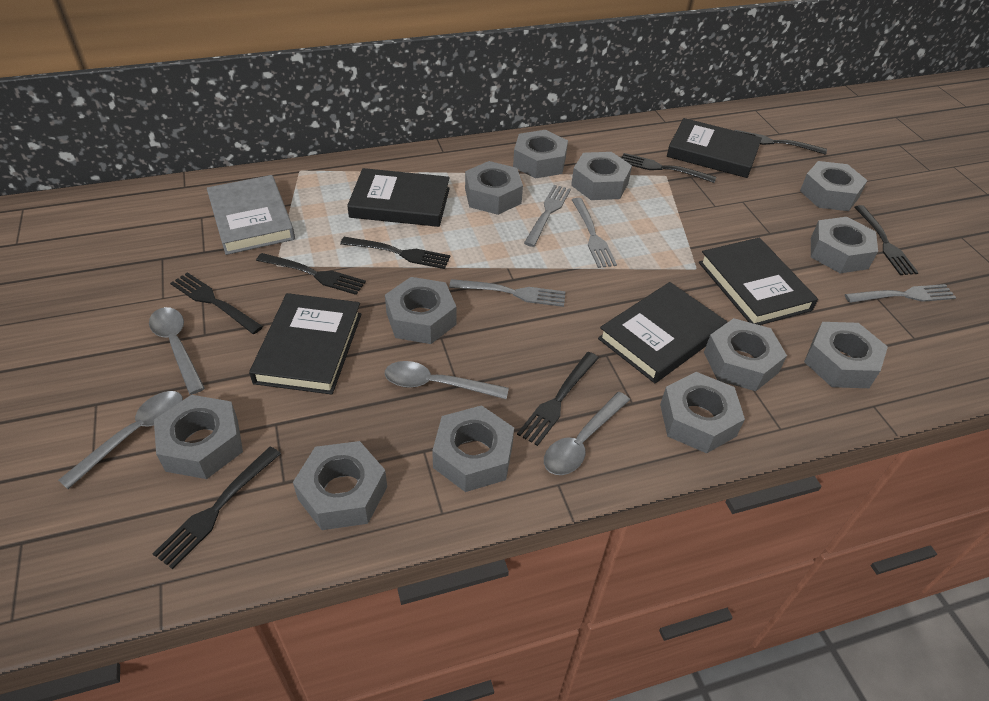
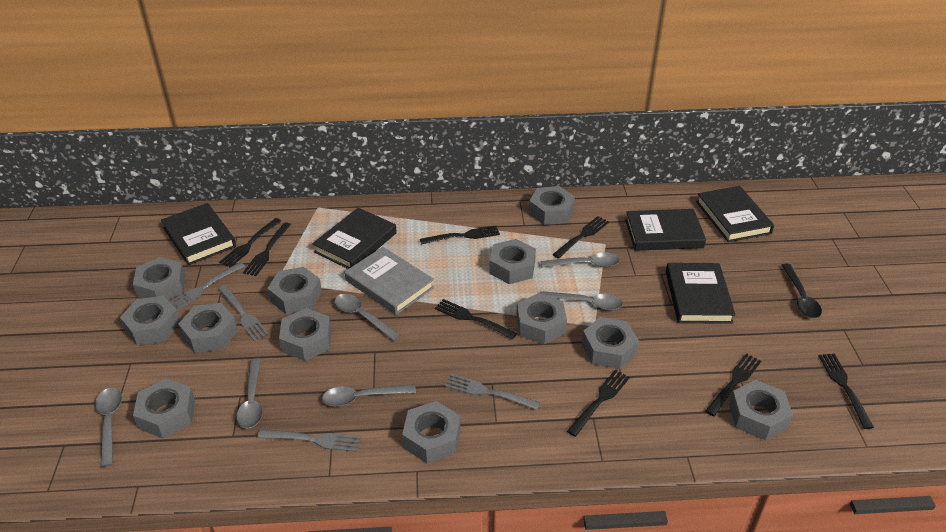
black spoon: 0 -> 1
grey spoon: 4 -> 6

